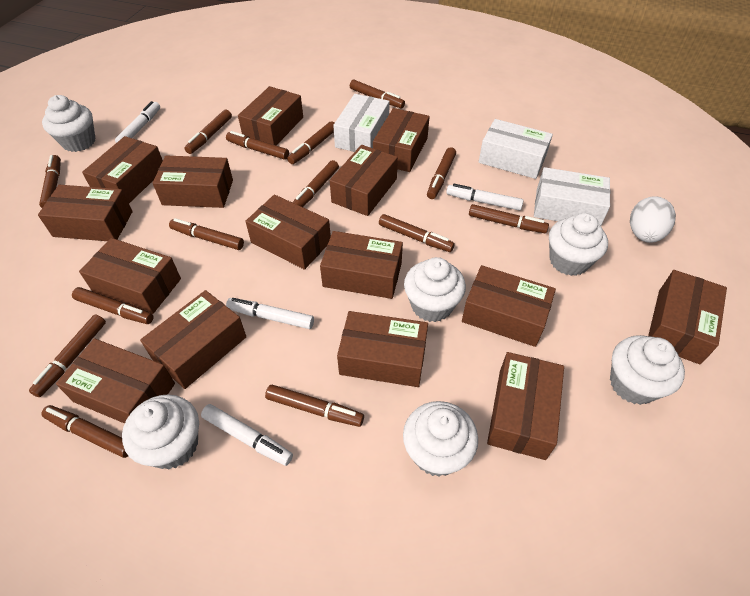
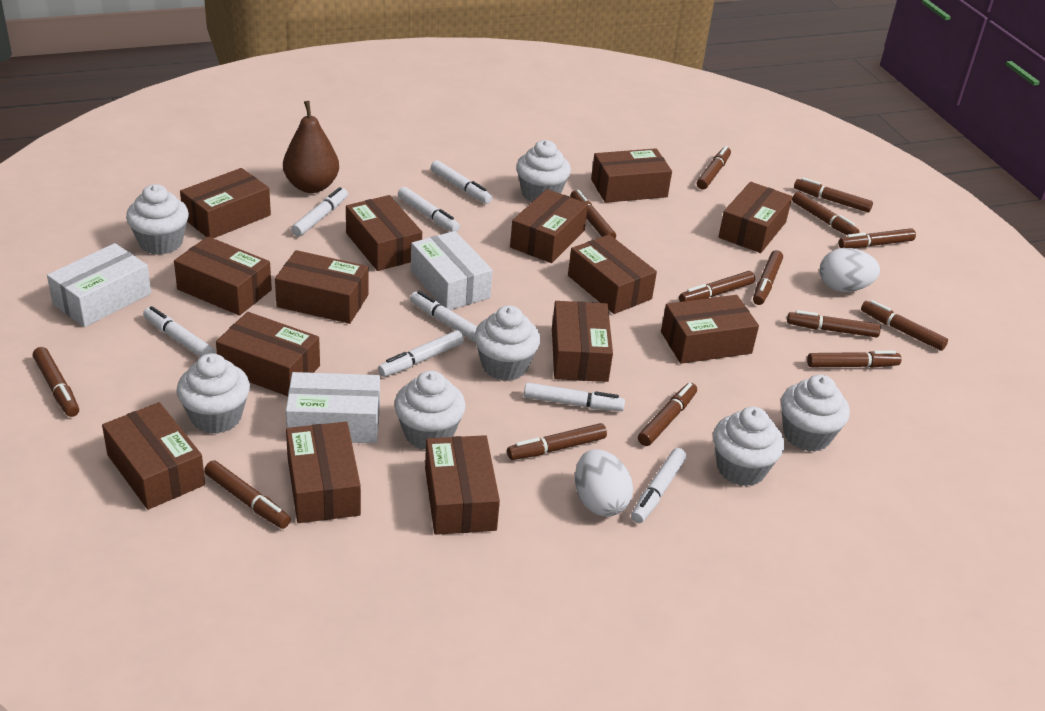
brown box: 15 -> 14
brown pear: 0 -> 1
white cupcake: 6 -> 7
white egg: 1 -> 2
white marker: 4 -> 8

